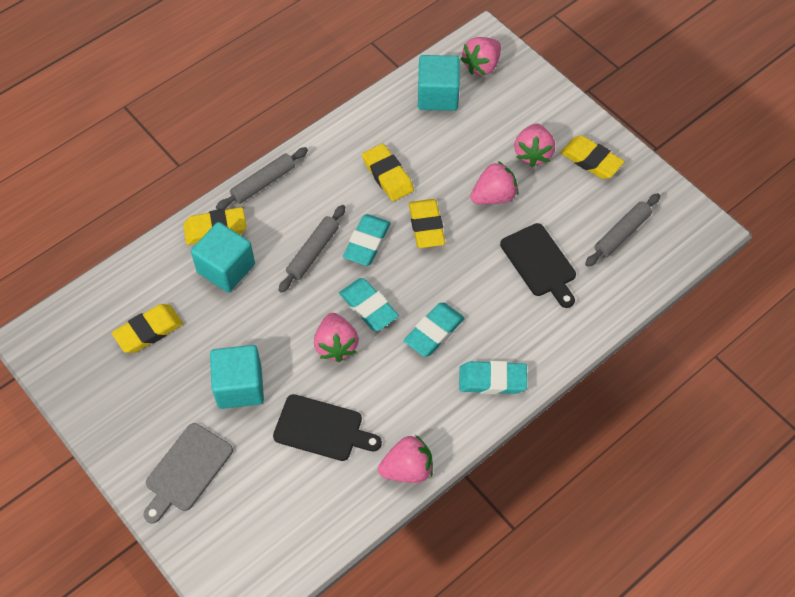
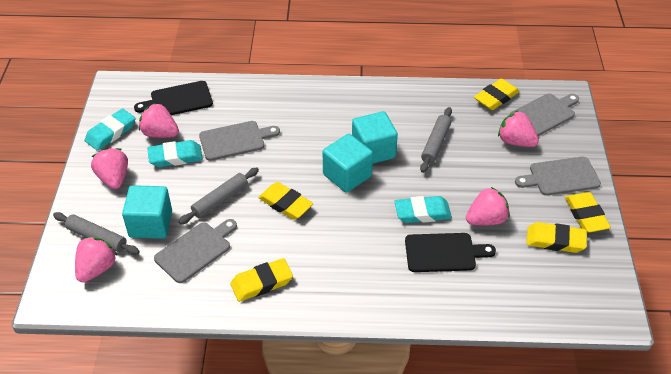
grey cutting board: 1 -> 4
turquoise eraser: 4 -> 3

